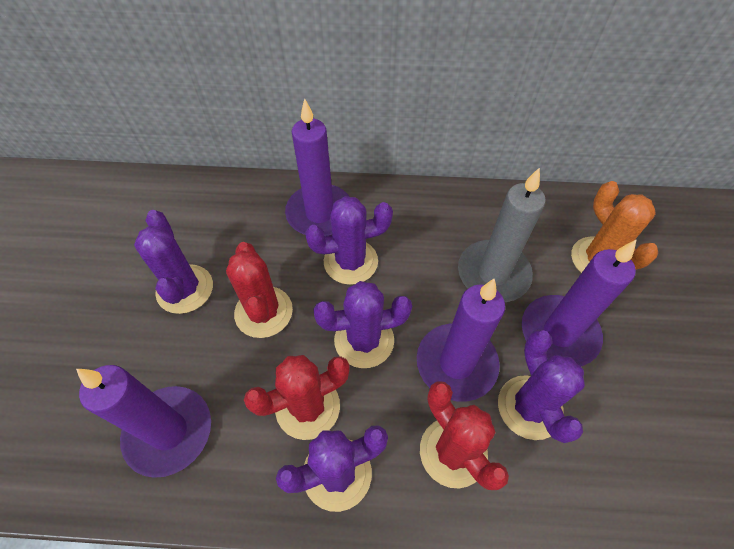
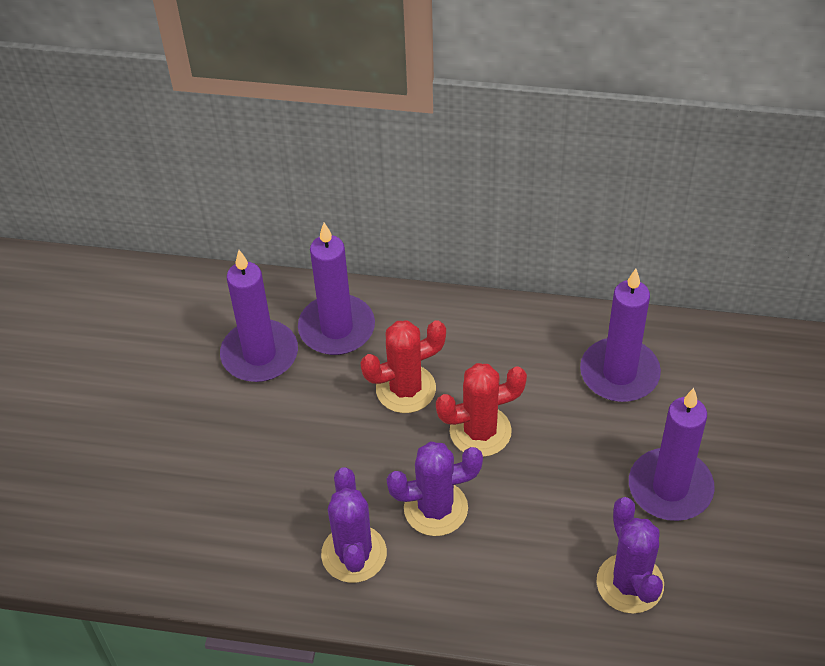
grey candle: 1 -> 0
orange cactus: 1 -> 0
purple cactus: 5 -> 3
red cactus: 3 -> 2

